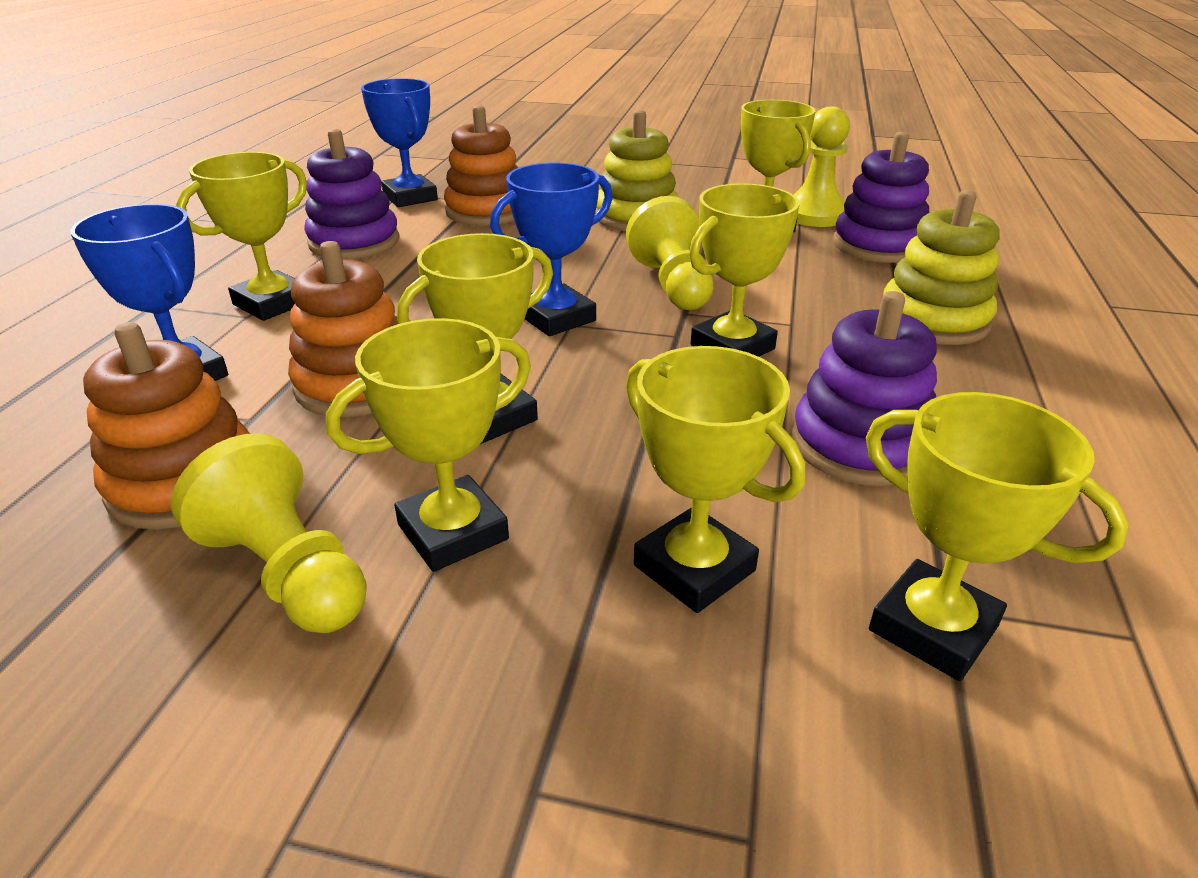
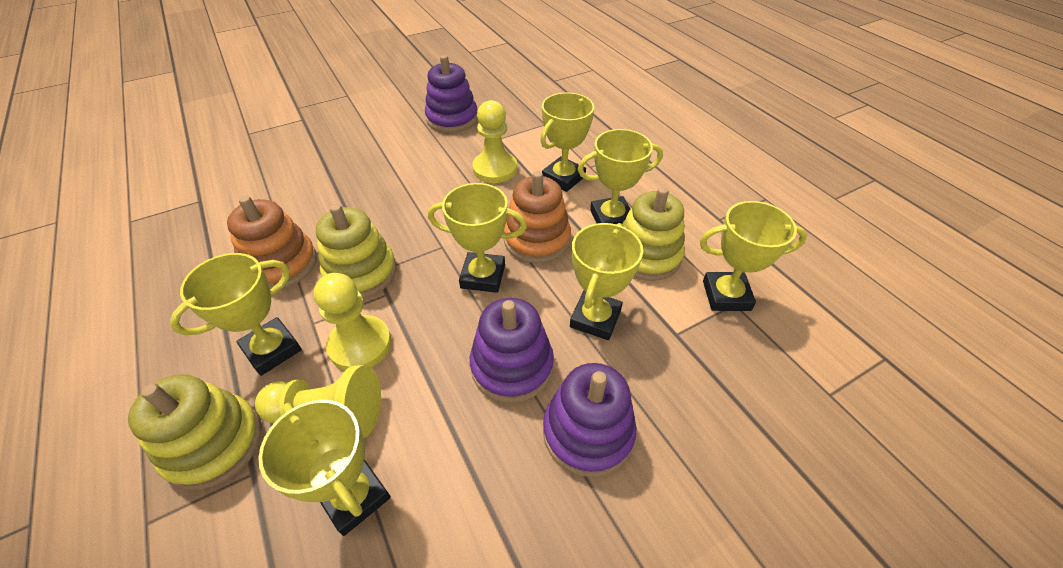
blue trophy: 3 -> 0
orange stacking toy: 3 -> 2
yellow stacking toy: 2 -> 3

